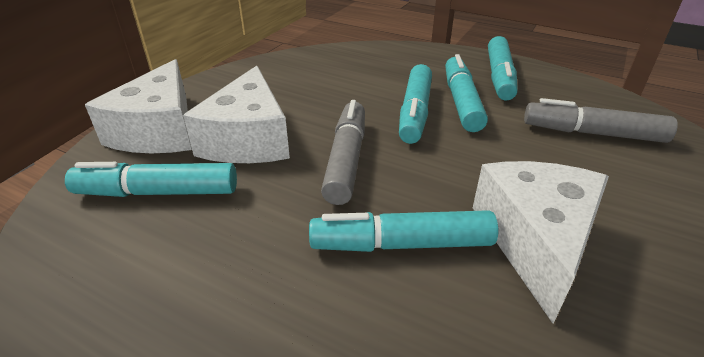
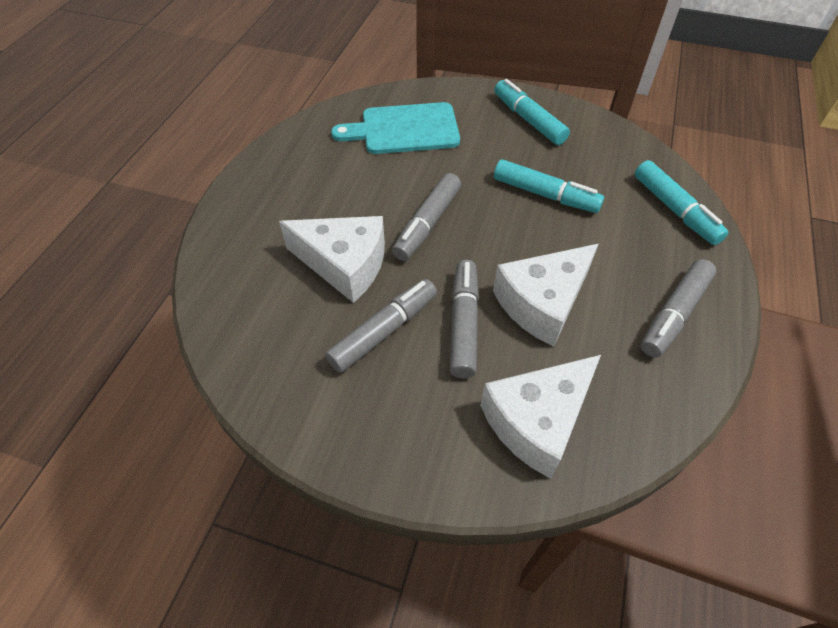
grey marker: 2 -> 4
turquoise cutting board: 0 -> 1
turquoise marker: 5 -> 3

